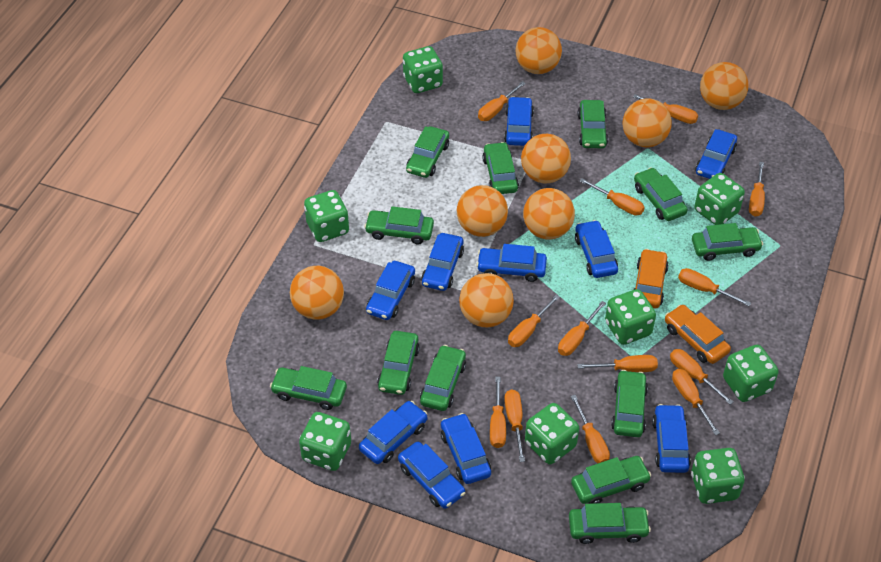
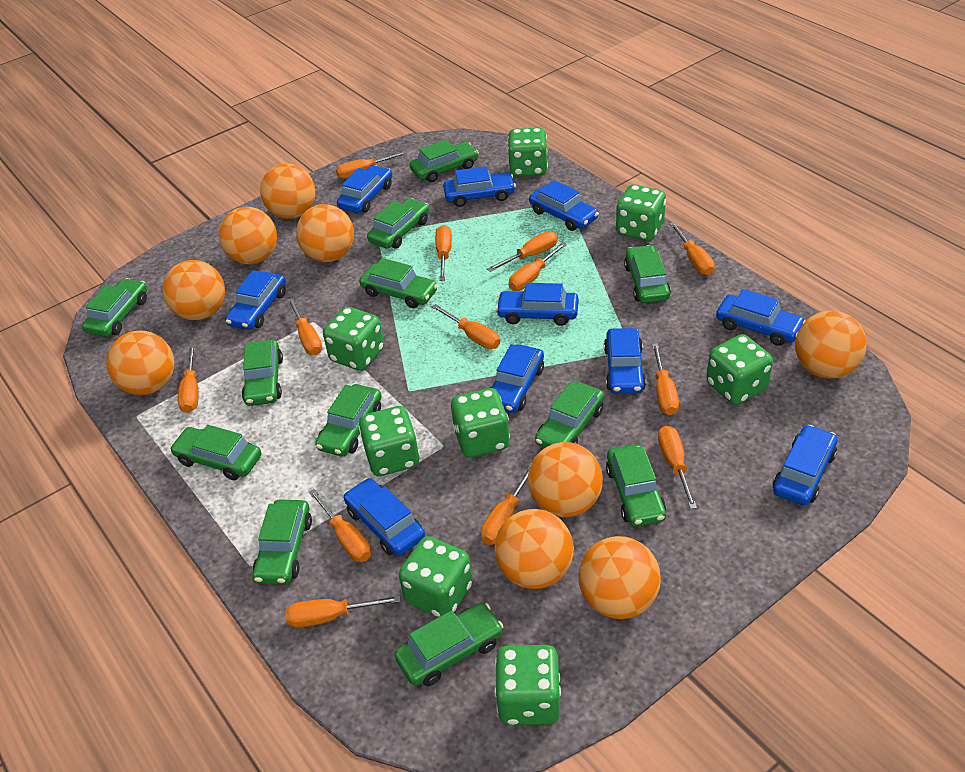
orange ball: 8 -> 9
orange car: 2 -> 0

